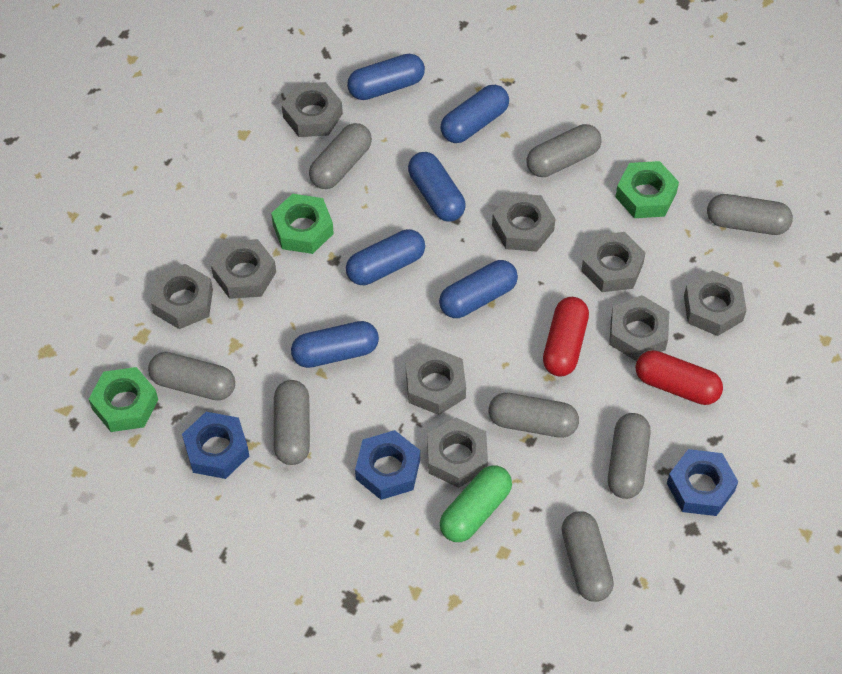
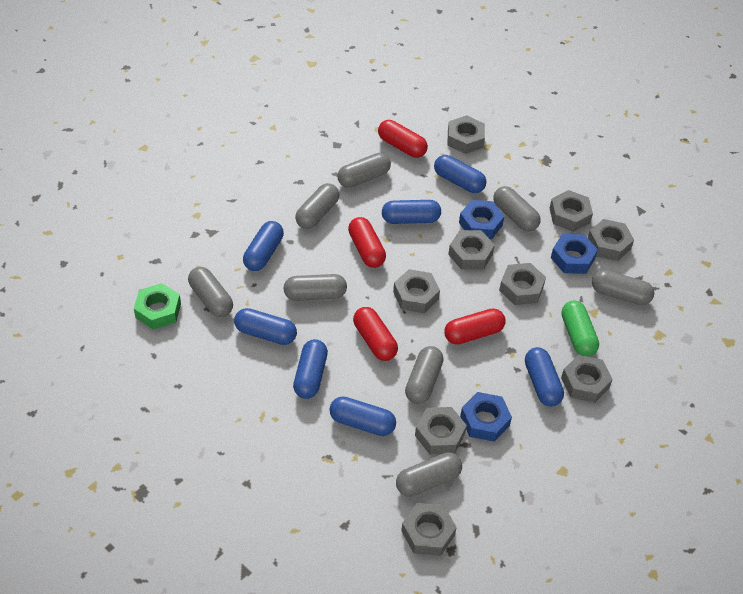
blue capsule: 6 -> 7
green nut: 3 -> 1
red capsule: 2 -> 4

